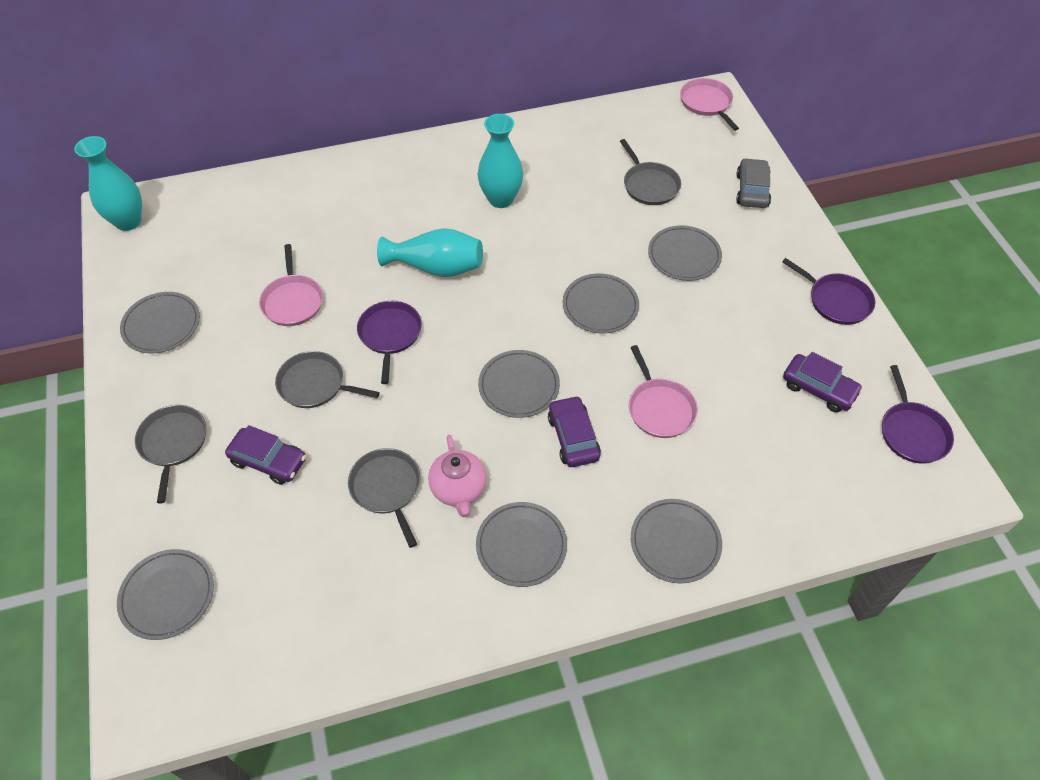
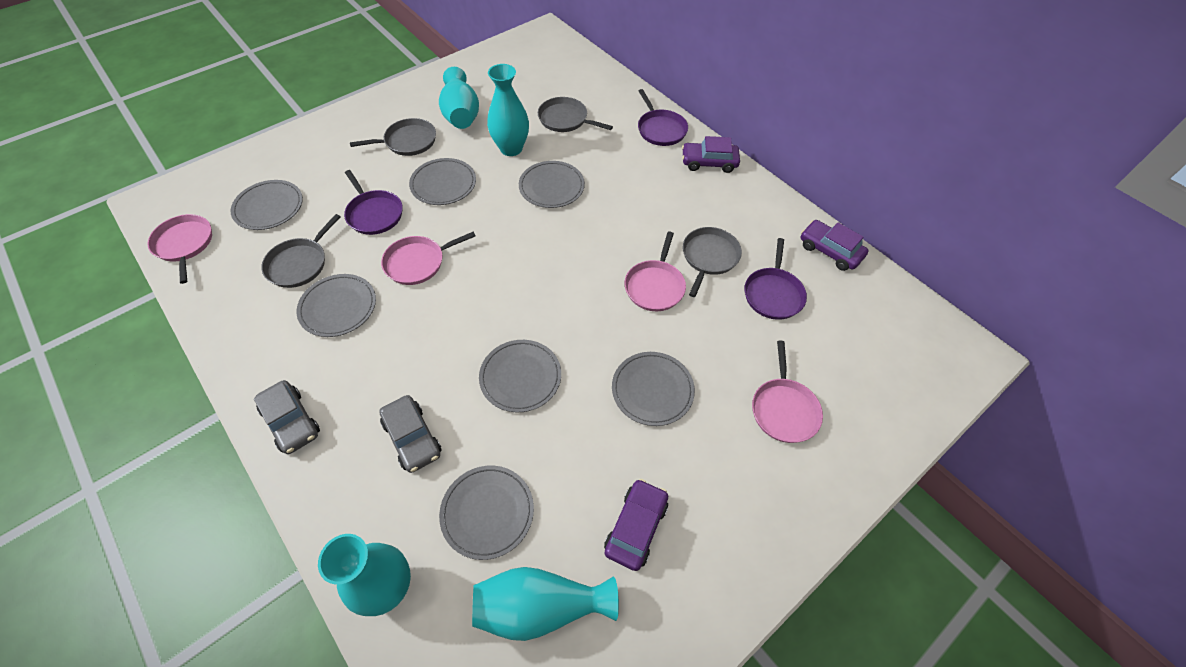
grey car: 1 -> 2
pink pan: 3 -> 4
pink teapot: 1 -> 0
turquoise vase: 3 -> 4

